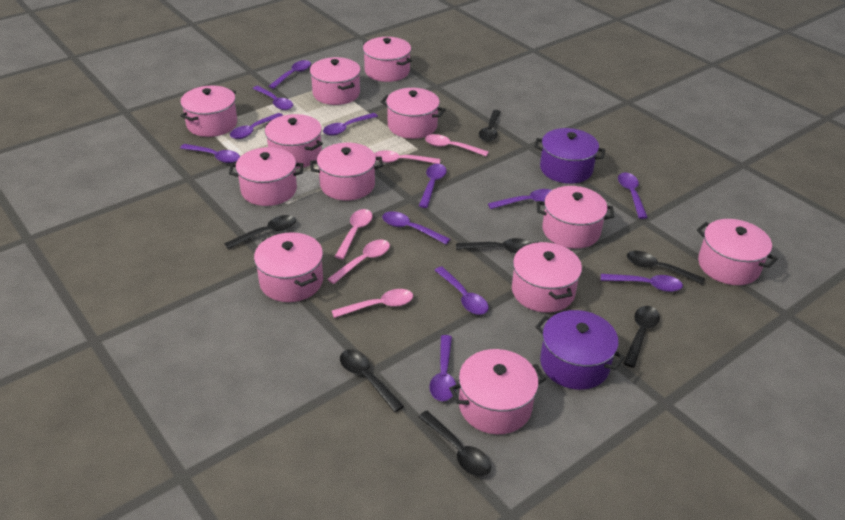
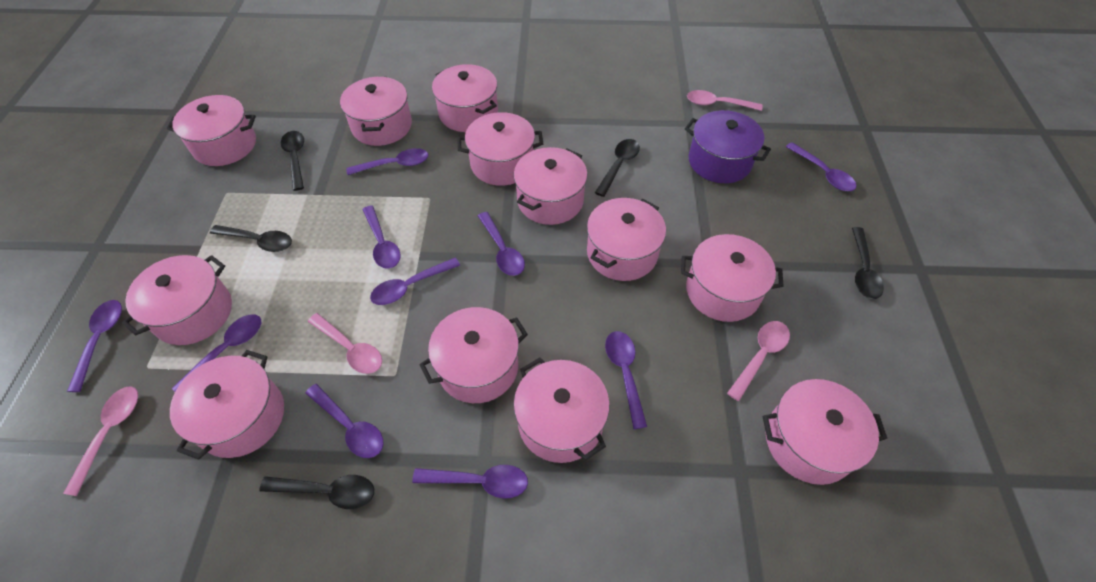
black spoon: 7 -> 5
pink spoon: 5 -> 4
purple pot: 2 -> 1
purple spoon: 12 -> 10

